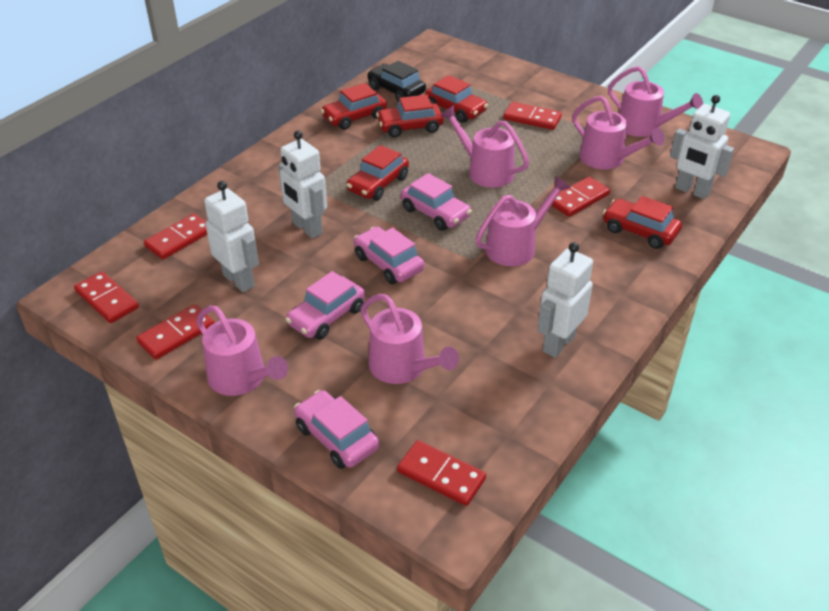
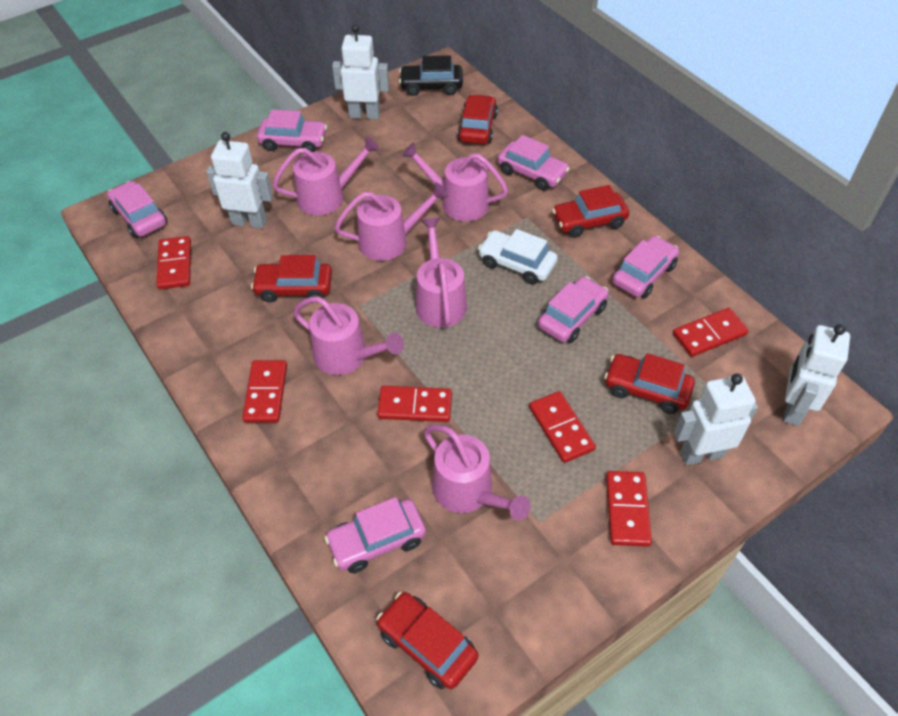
pink car: 4 -> 6
white car: 0 -> 1

